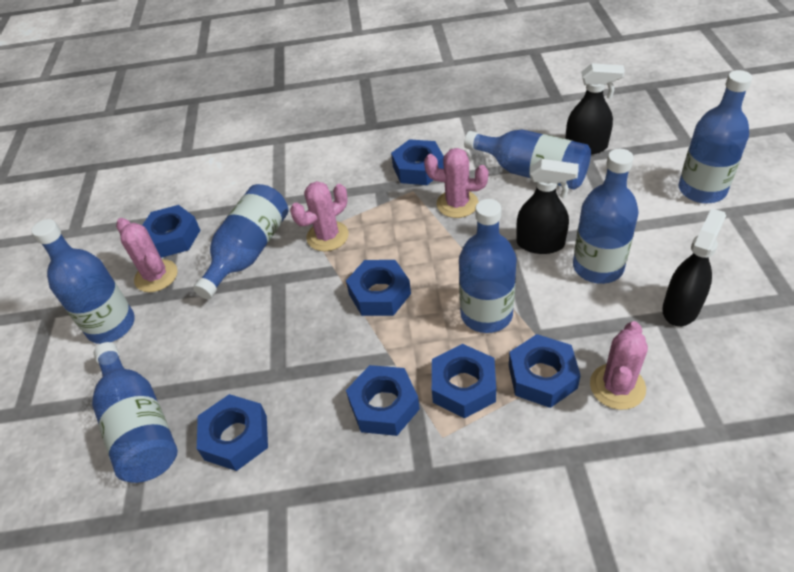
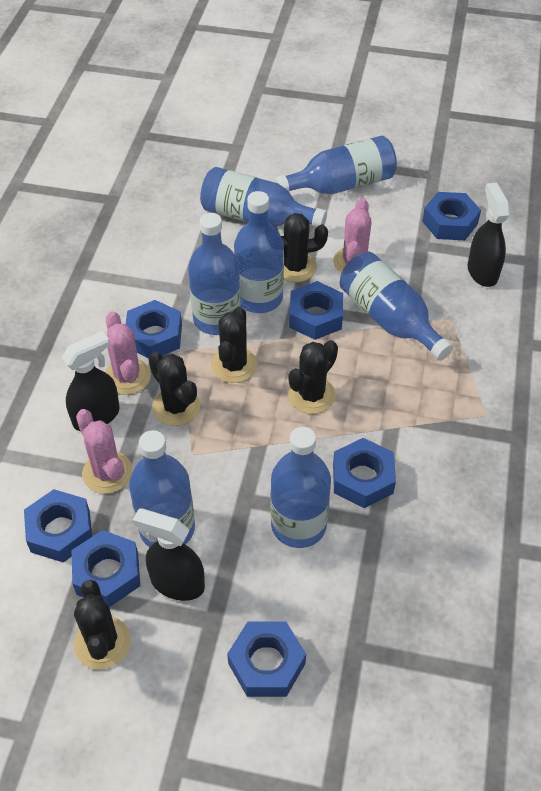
black cactus: 0 -> 5
pink cactus: 4 -> 3

